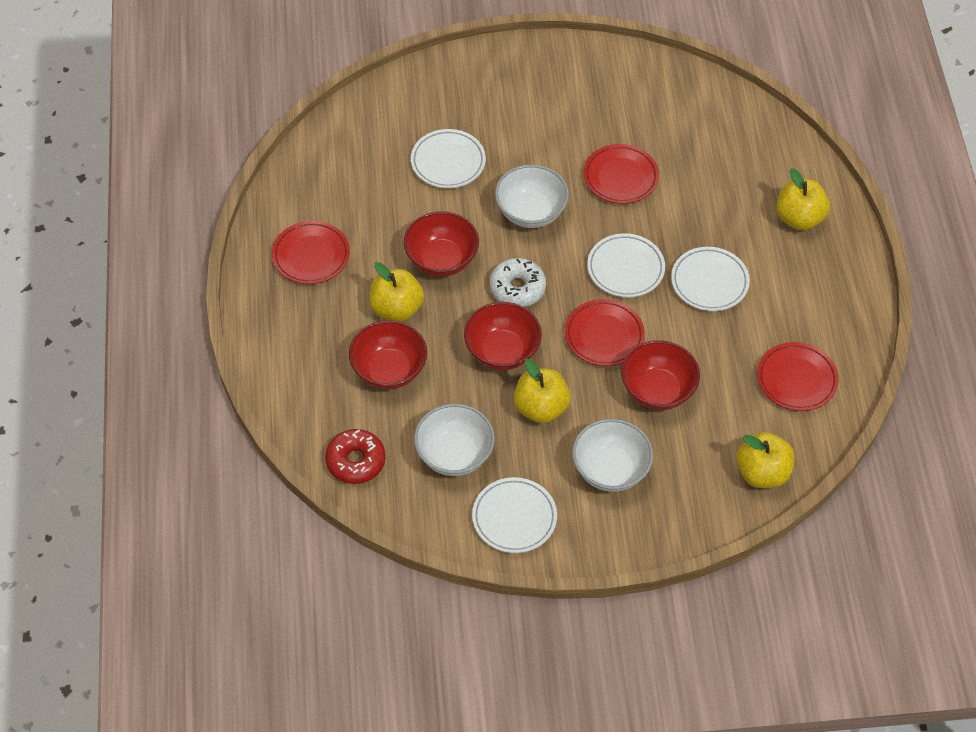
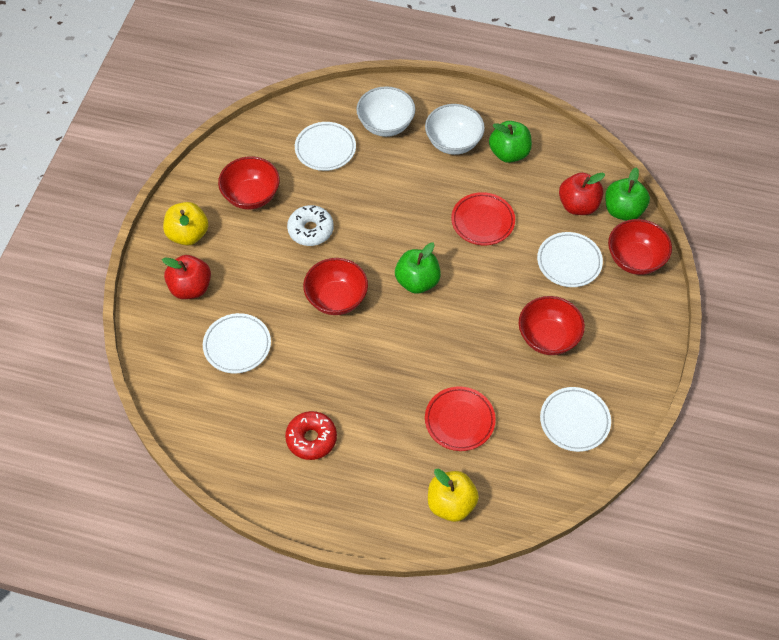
green apple: 0 -> 3
red apple: 0 -> 2
red plate: 4 -> 2
white bowl: 3 -> 2
yellow apple: 4 -> 2

